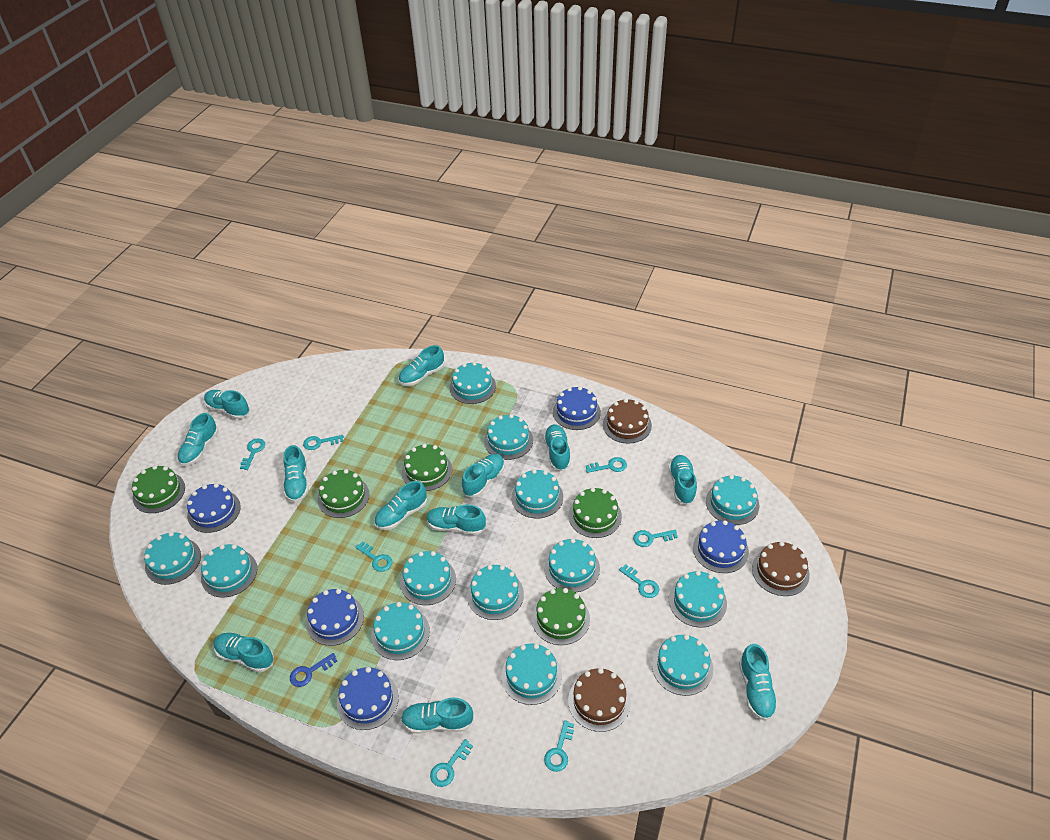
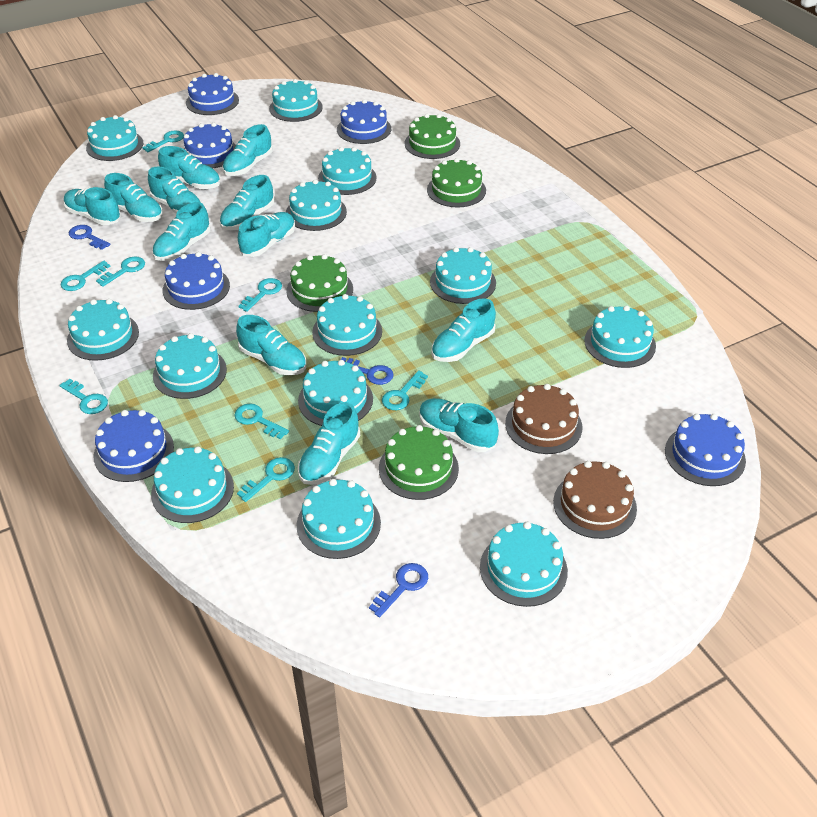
blue cake: 5 -> 6
blue key: 1 -> 3
brown cake: 3 -> 2
green cake: 5 -> 4

